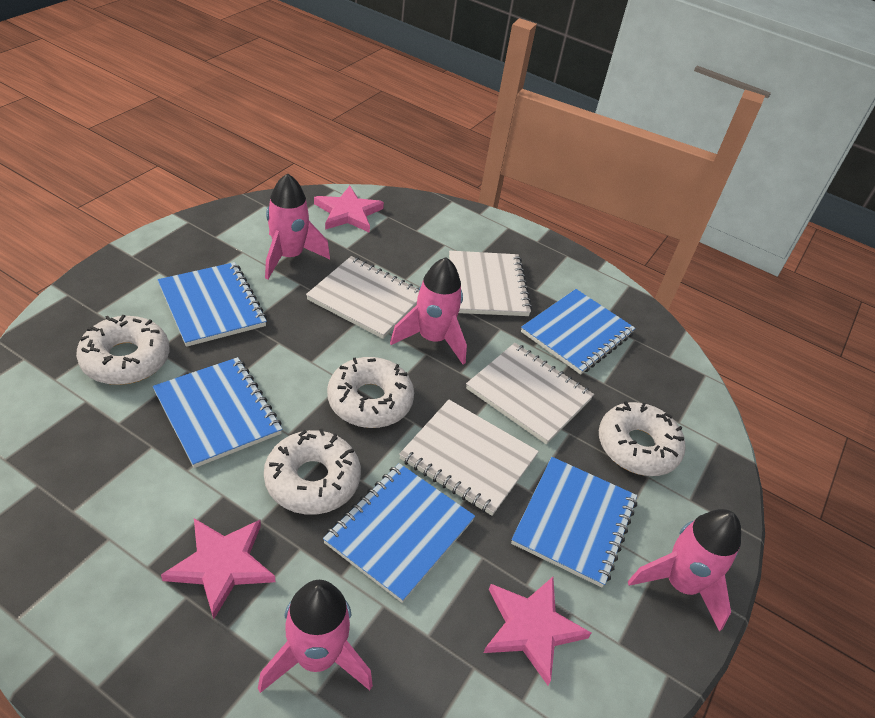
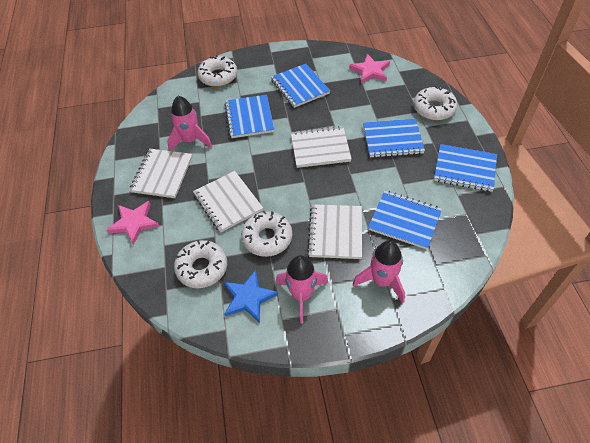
blue star: 0 -> 1
pink rocket: 4 -> 3
pink star: 3 -> 2

